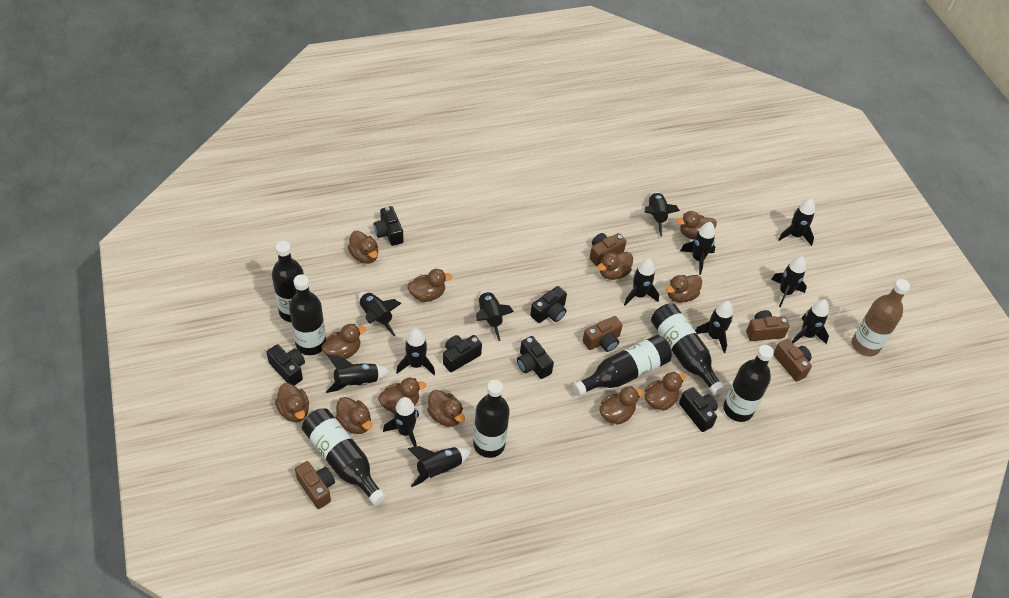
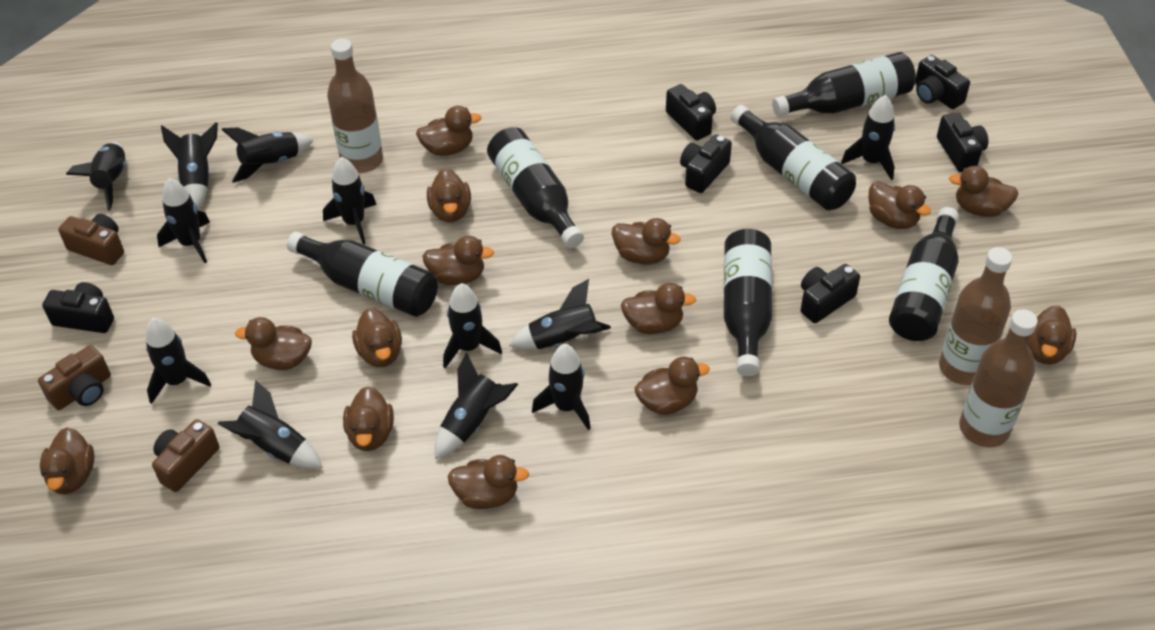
black bottle: 7 -> 6
black rocket: 13 -> 12
brown bottle: 1 -> 3
brown camera: 5 -> 3
brown duck: 12 -> 14

